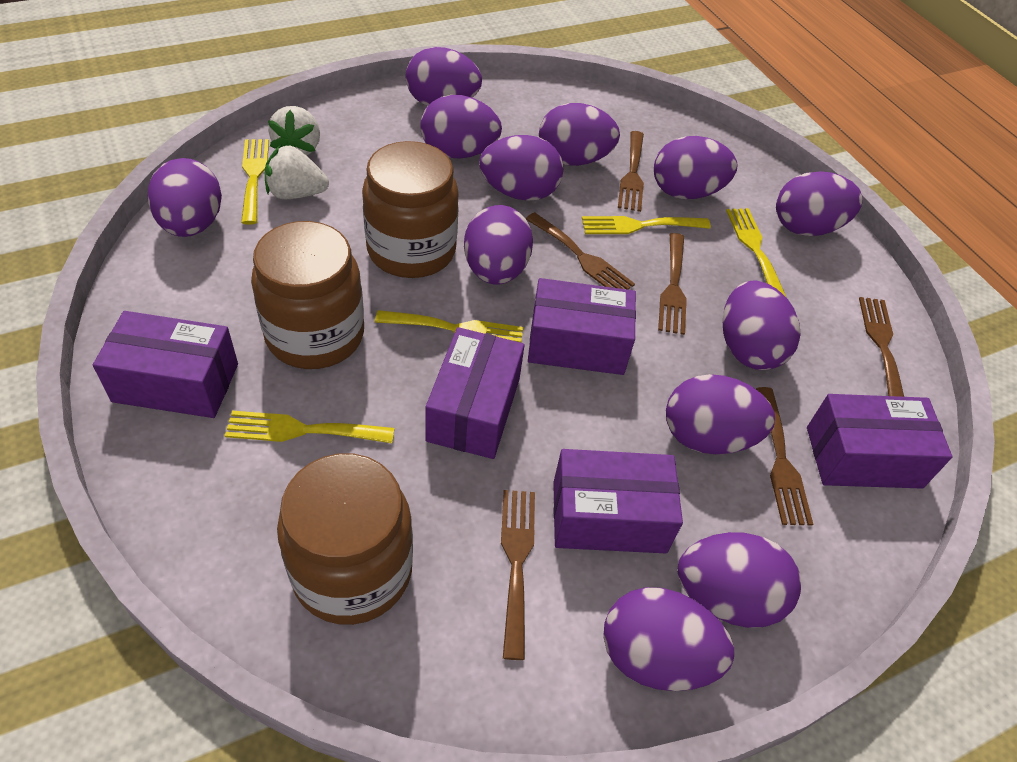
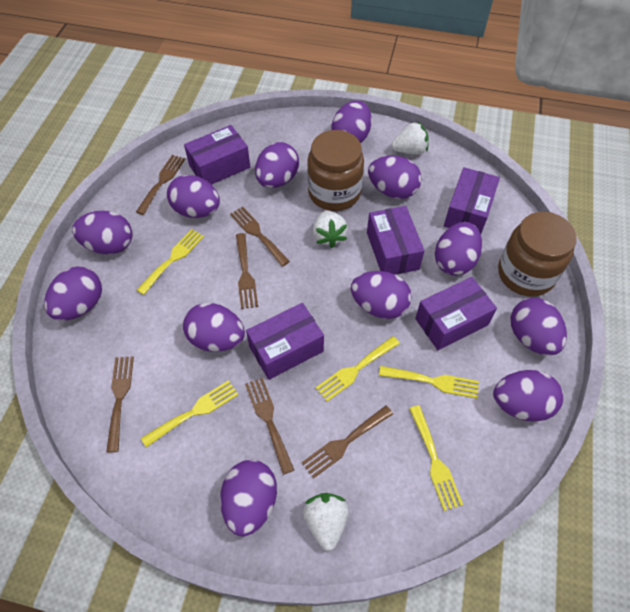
brown jar: 3 -> 2
white strawberry: 2 -> 3

